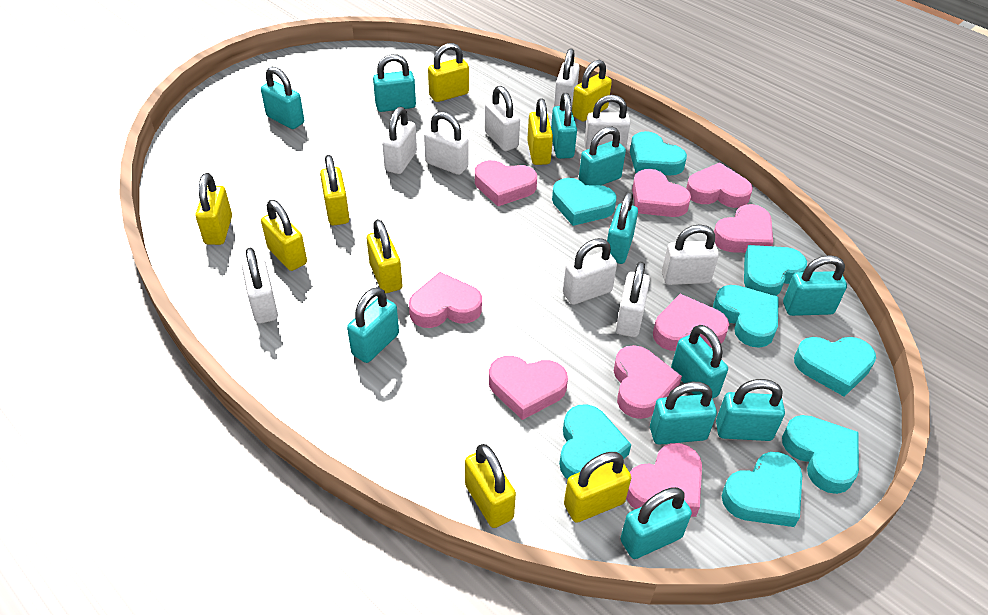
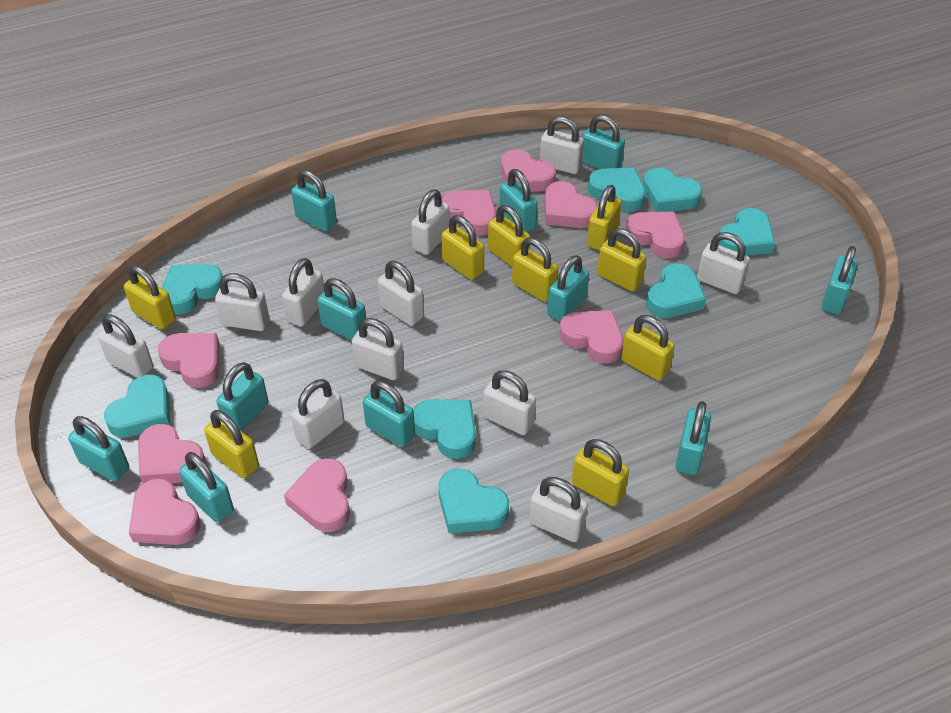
white padlock: 9 -> 11

